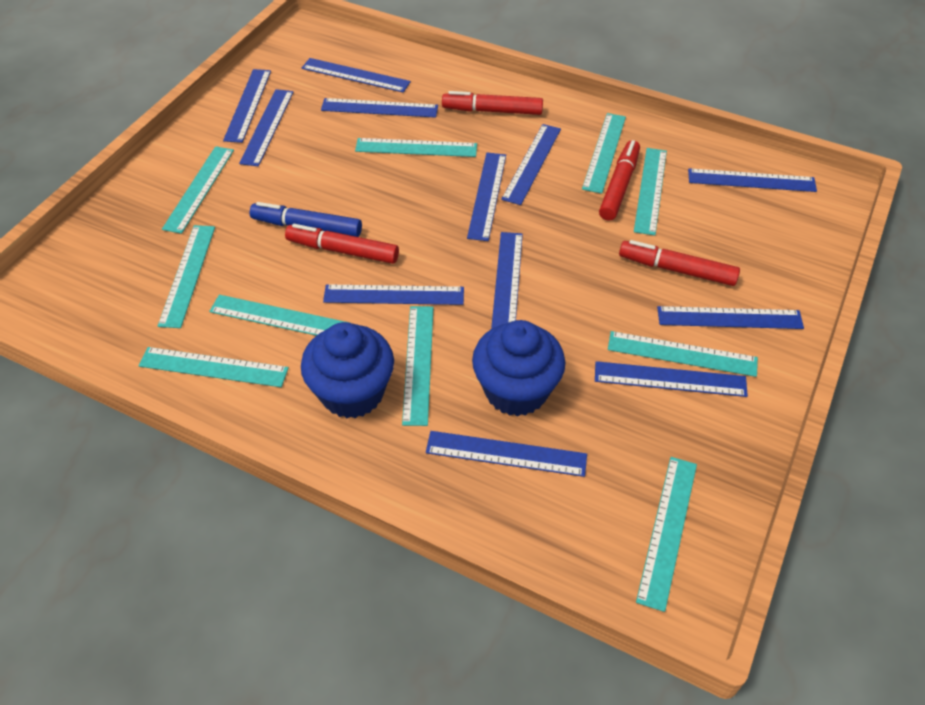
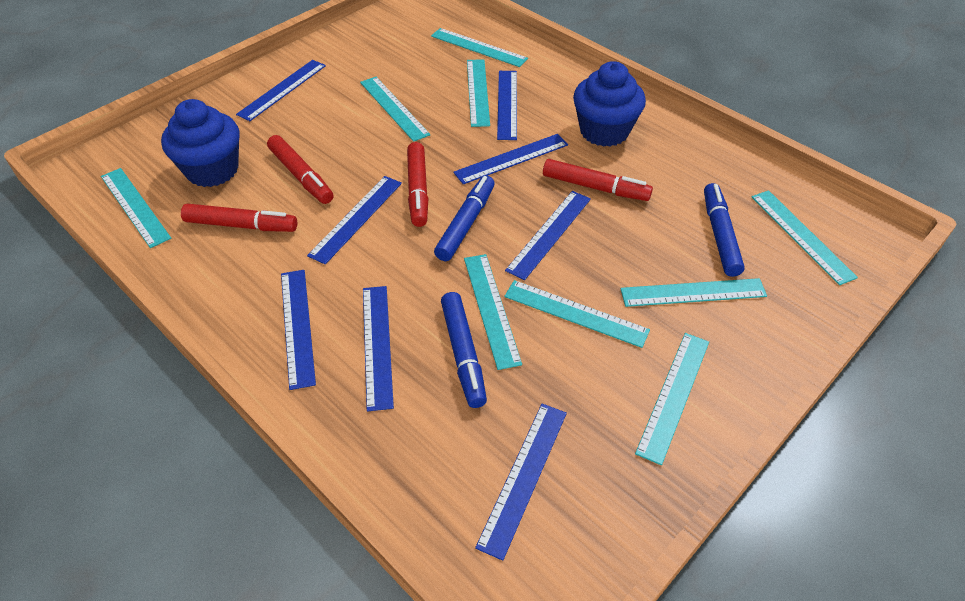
blue marker: 1 -> 3
blue ruler: 12 -> 8
turquoise ruler: 10 -> 9

